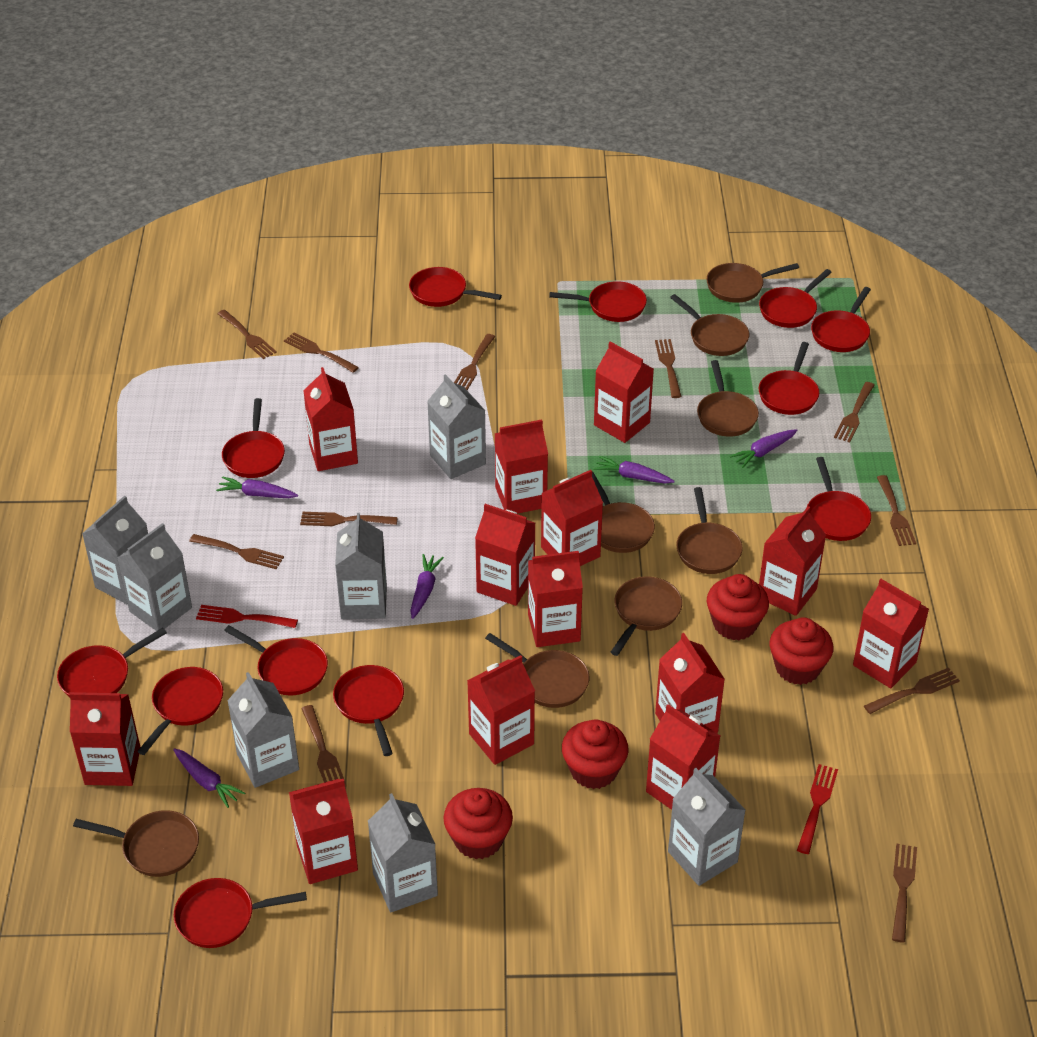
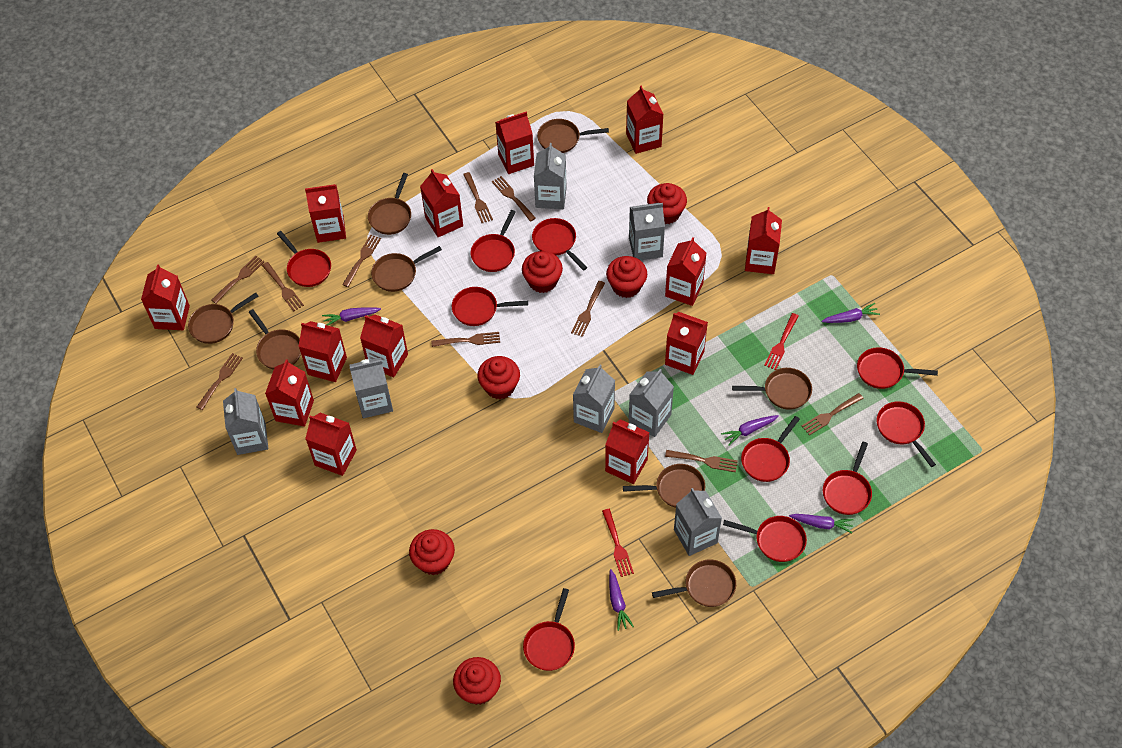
brown fork: 11 -> 10
red cupcake: 4 -> 6
red pan: 12 -> 10

